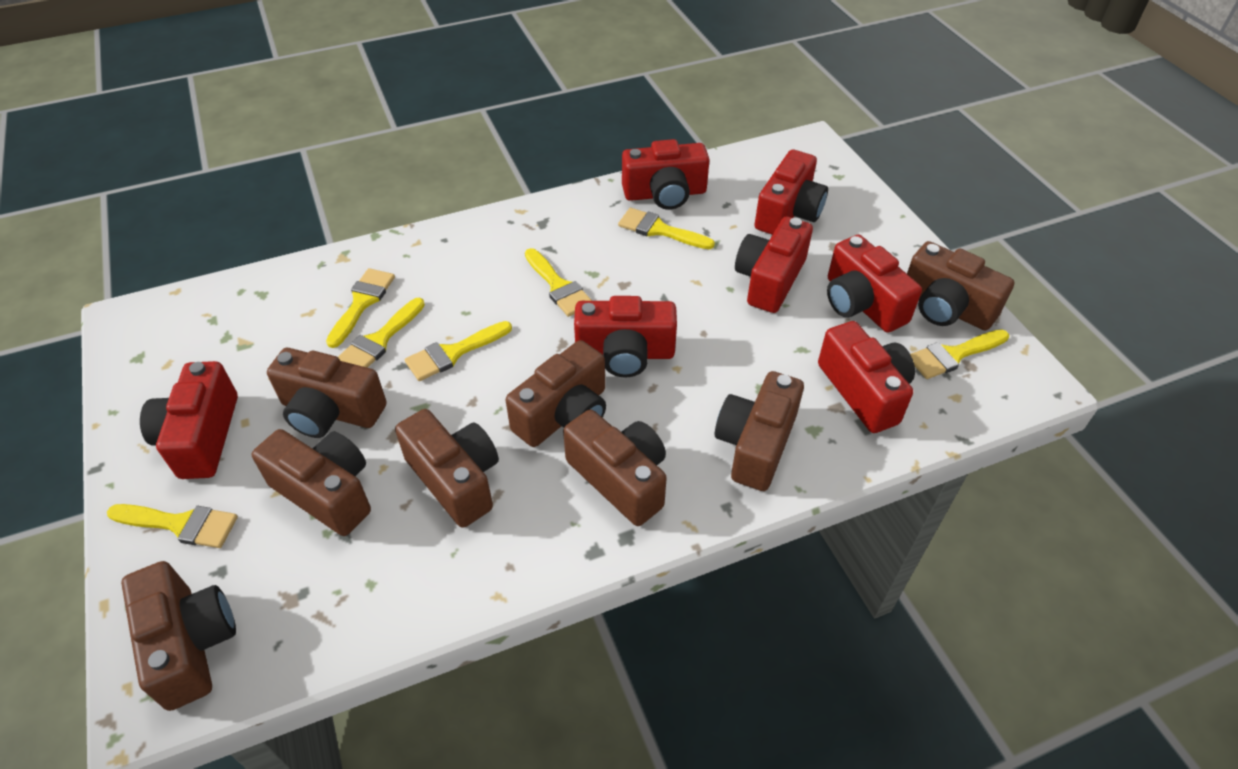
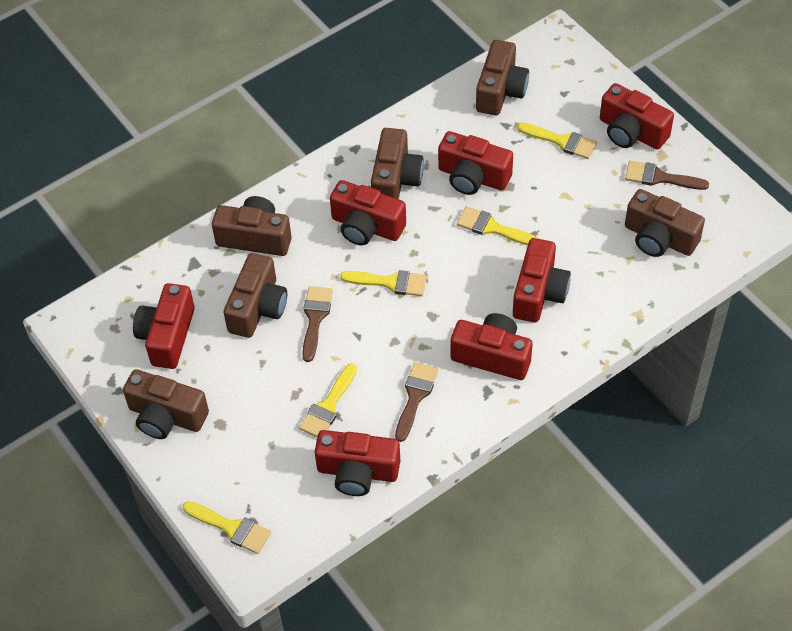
brown brush: 0 -> 3
brown camera: 8 -> 6
yellow brush: 7 -> 5

